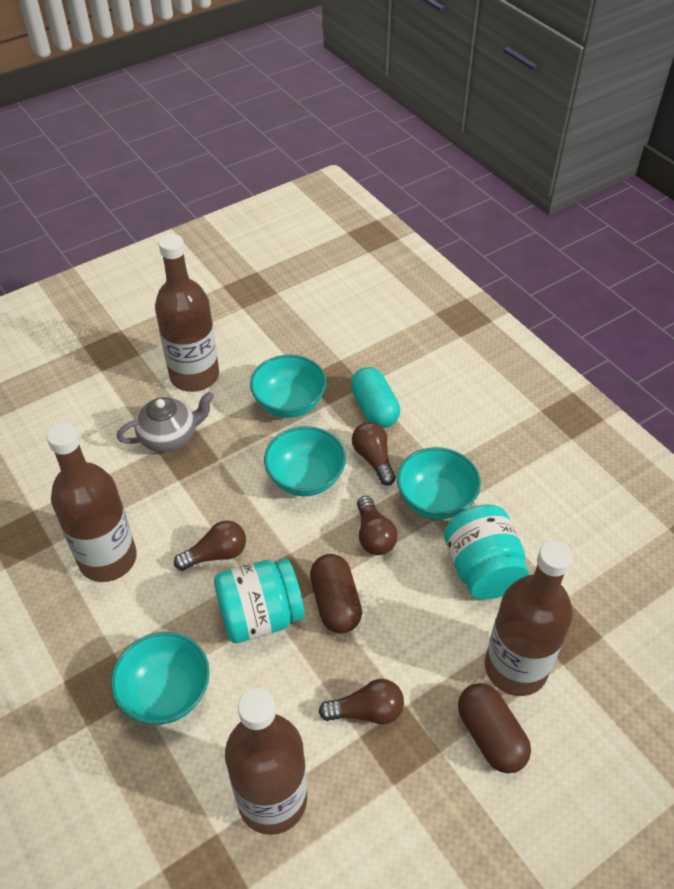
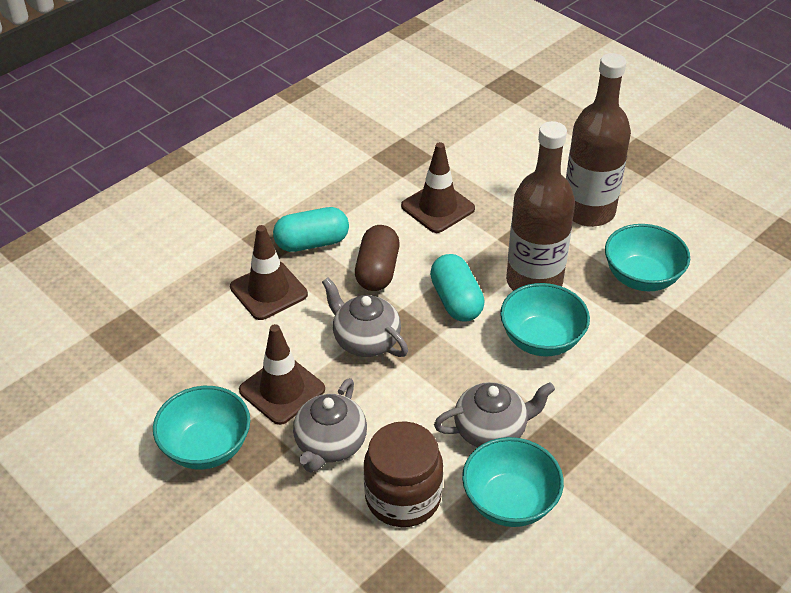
brown bottle: 4 -> 2
brown capsule: 2 -> 1
brown jar: 0 -> 1
brown light bulb: 4 -> 0
brown traffic cone: 0 -> 3
grey teapot: 1 -> 3
turquoise capsule: 1 -> 2
turquoise jar: 2 -> 0

